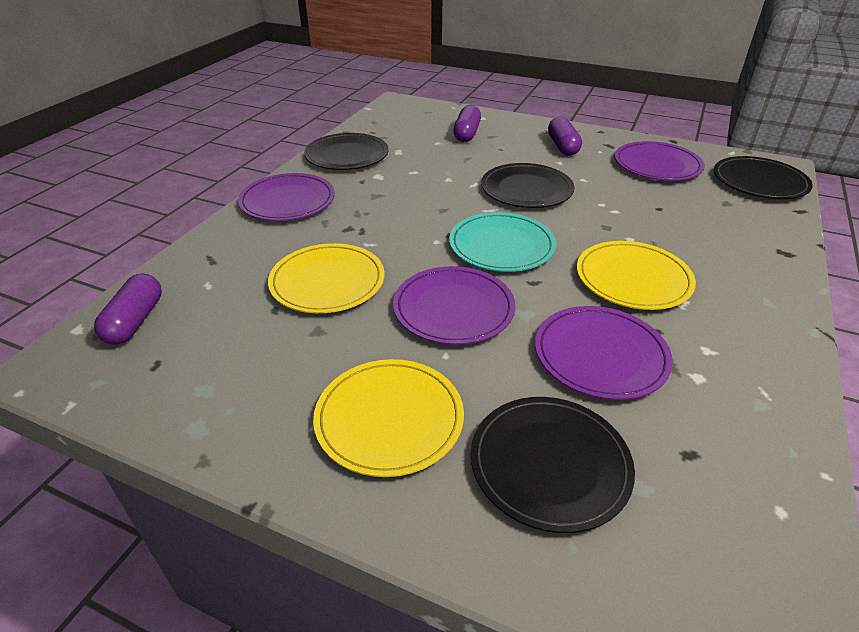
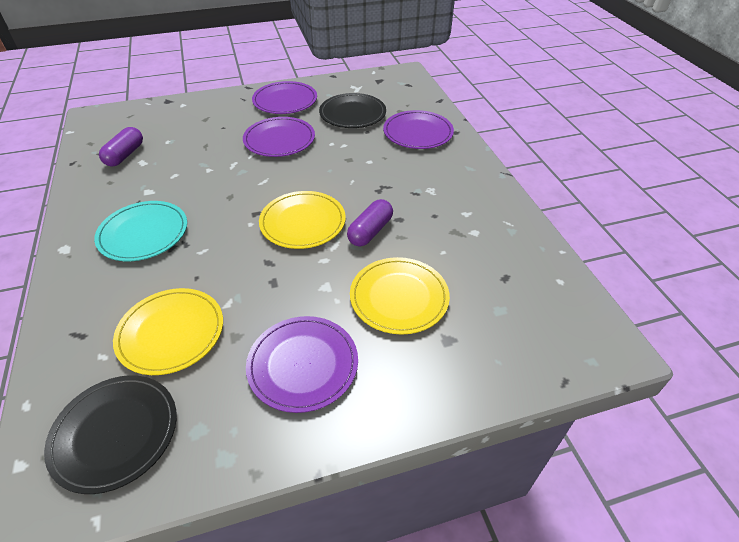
black plate: 4 -> 2
purple capsule: 3 -> 2

